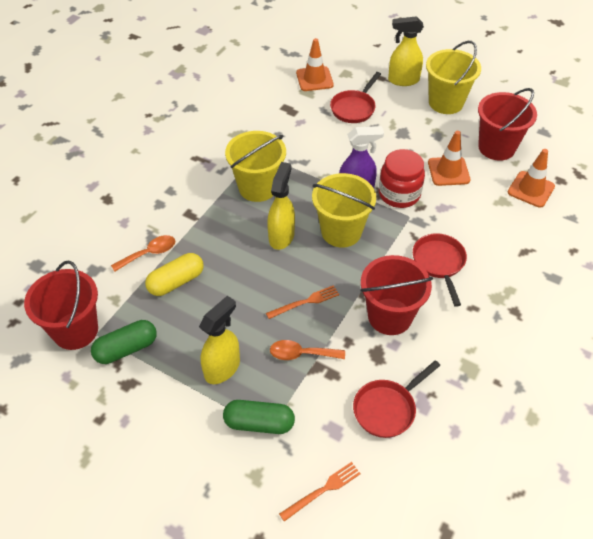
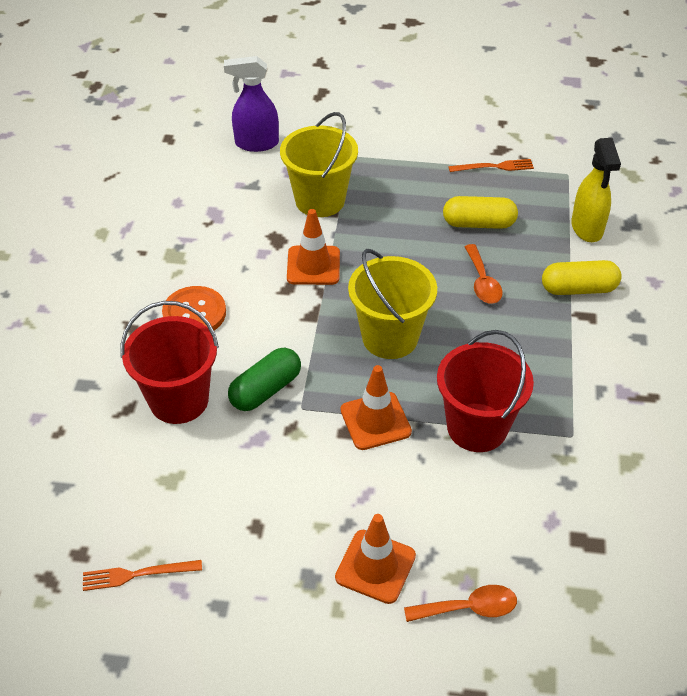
green capsule: 2 -> 1
orange button: 0 -> 1
red bucket: 3 -> 2
red jar: 1 -> 0
red pan: 3 -> 0
yellow bucket: 3 -> 2
yellow capsule: 1 -> 2
yellow spray bottle: 3 -> 1

